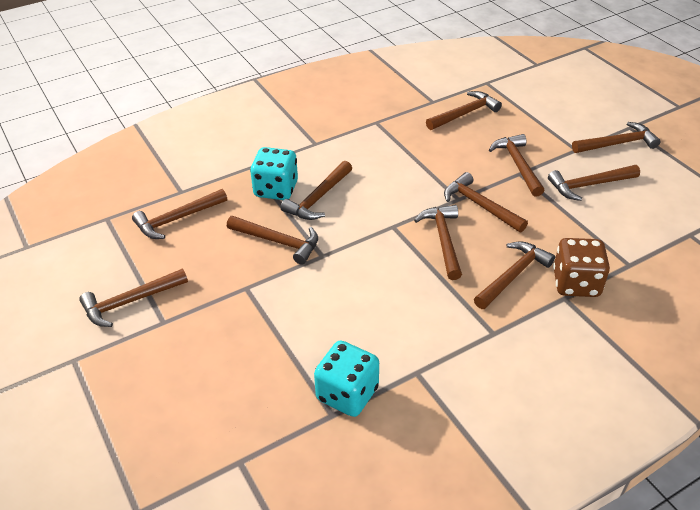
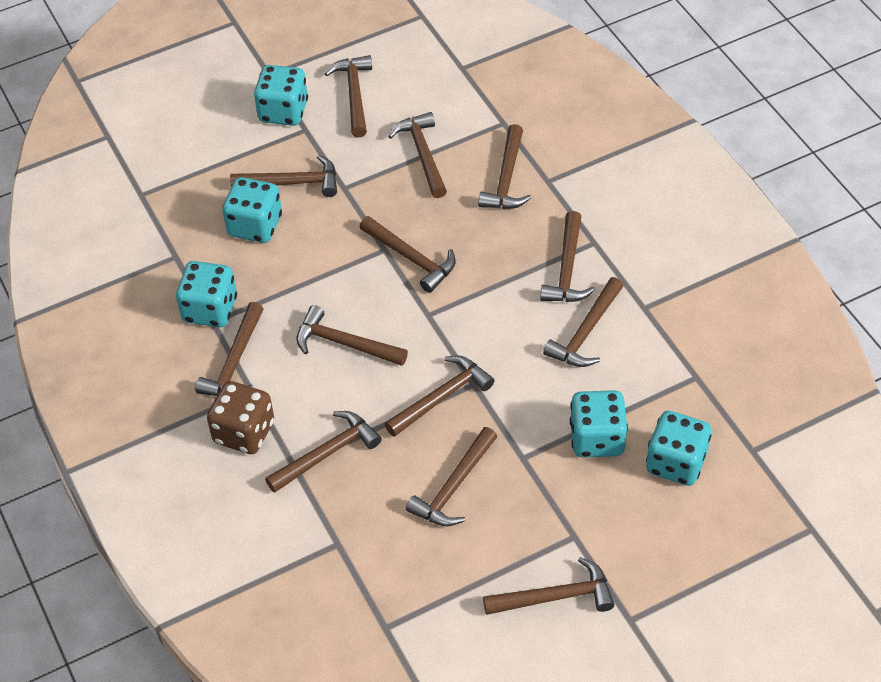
brown hammer: 11 -> 13
turquoise dice: 2 -> 5

